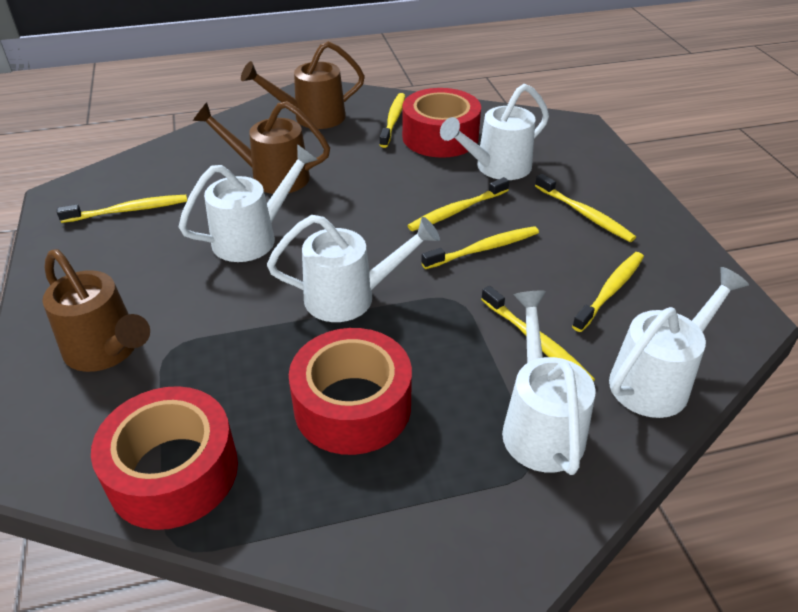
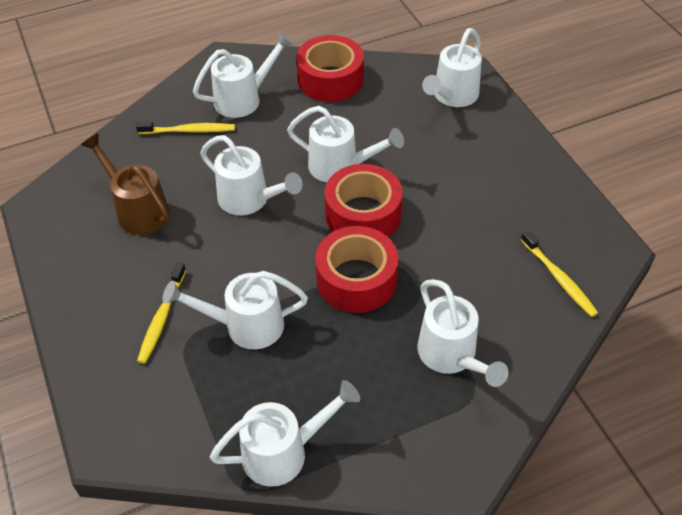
brown watering can: 3 -> 1
white watering can: 5 -> 7
yellow toothbrush: 7 -> 3

